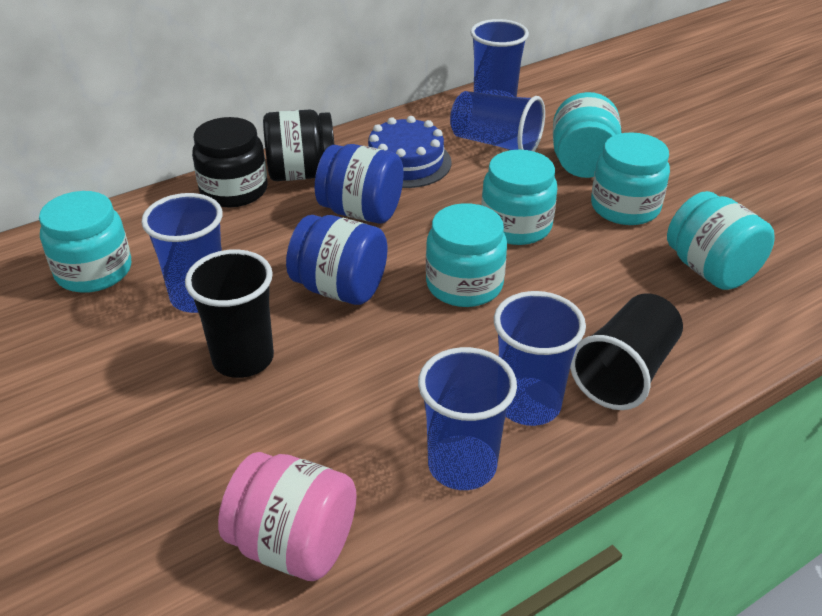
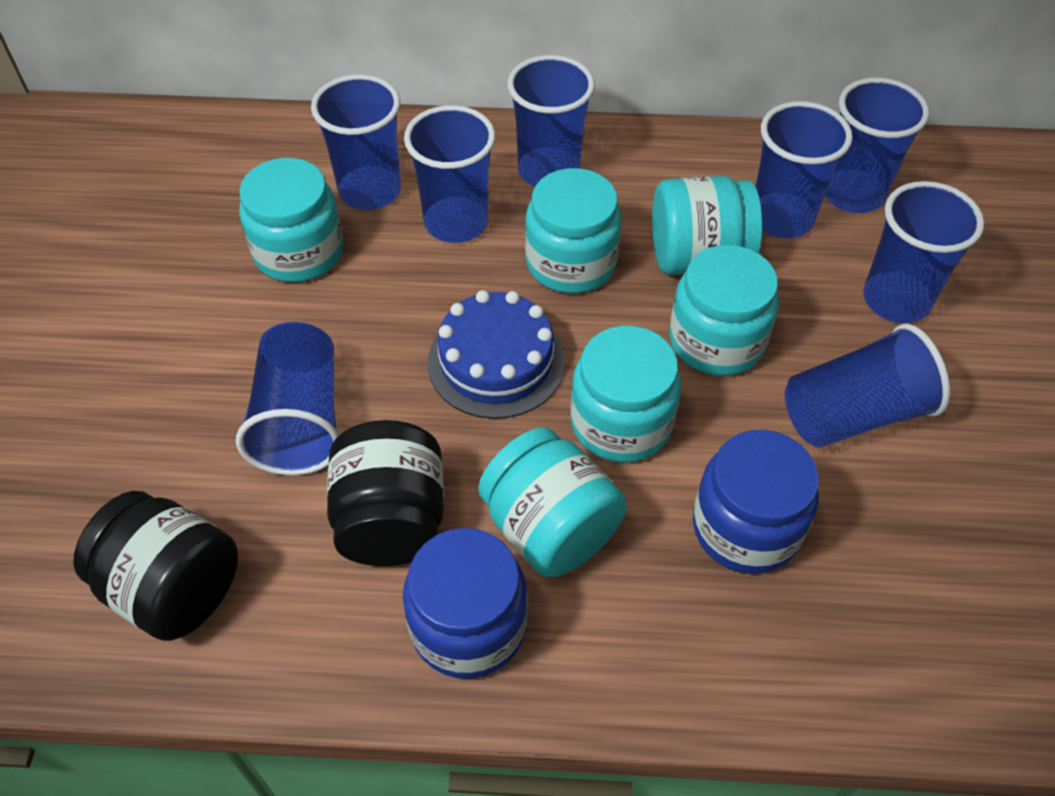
black cup: 2 -> 0
blue cup: 5 -> 8
pink jar: 1 -> 0

